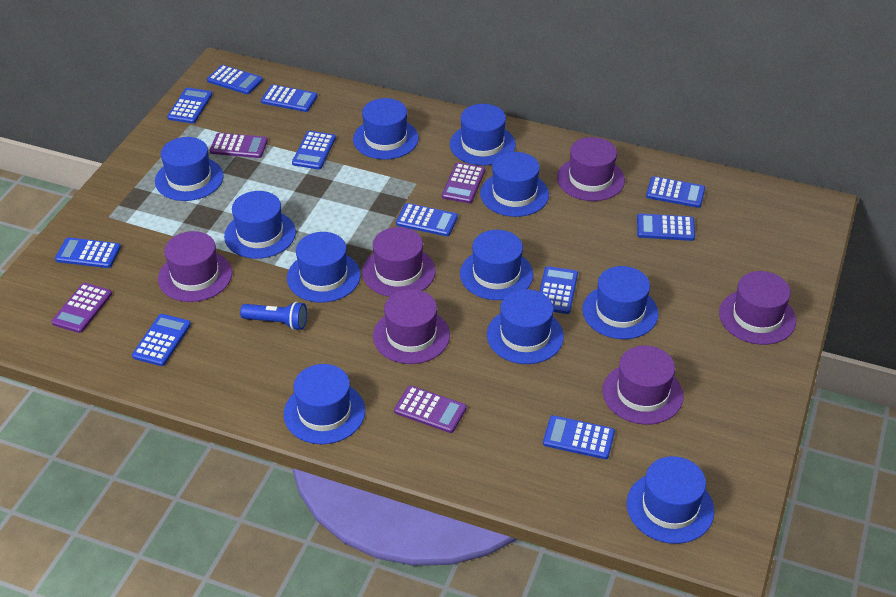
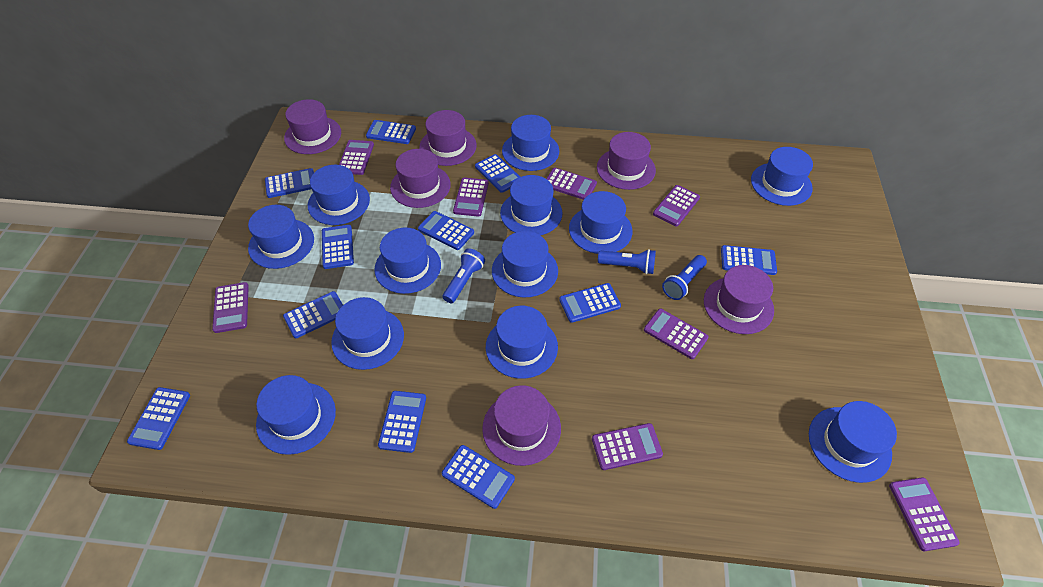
blue flashlight: 1 -> 3
blue hat: 11 -> 12
purple calculator: 4 -> 8

